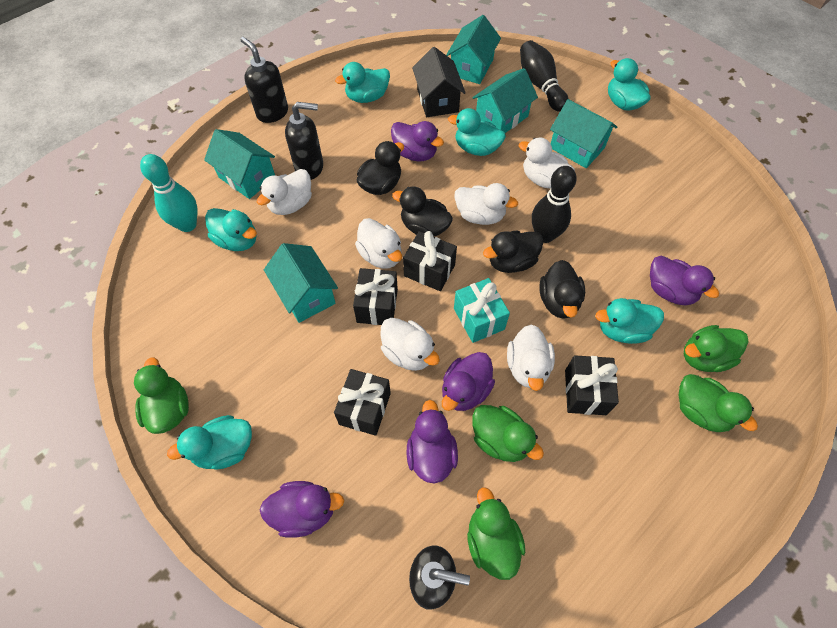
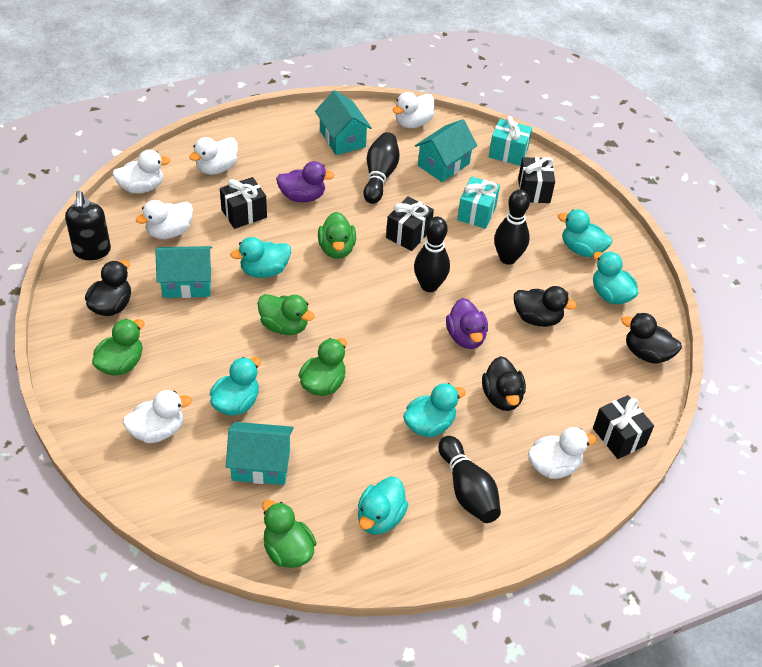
black bowling pin: 2 -> 4
black house: 1 -> 0
black soap dispenser: 3 -> 1
purple duck: 5 -> 2
turquoise bowling pin: 1 -> 0
turquoise gift: 1 -> 2
turquoise house: 5 -> 4

